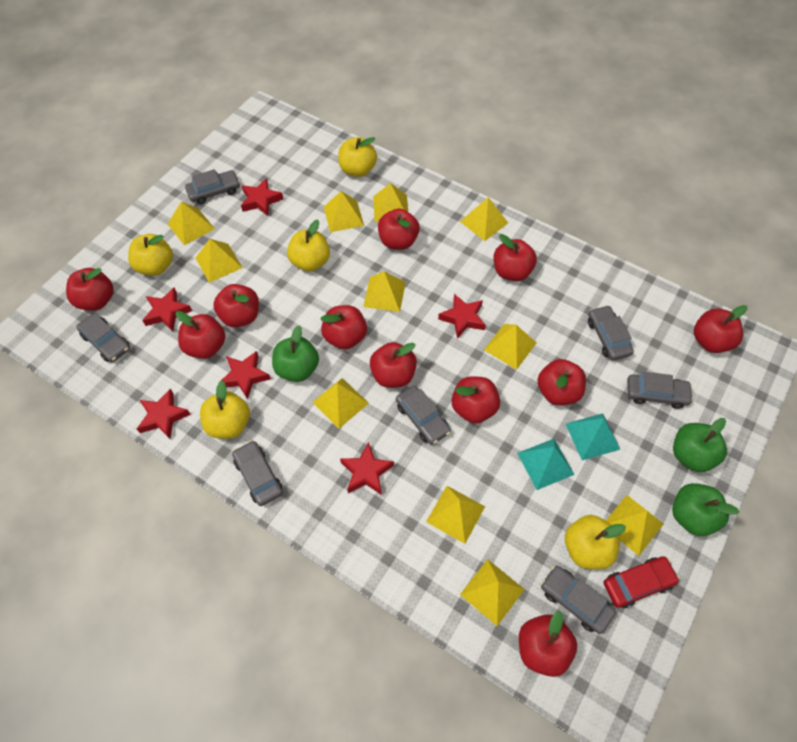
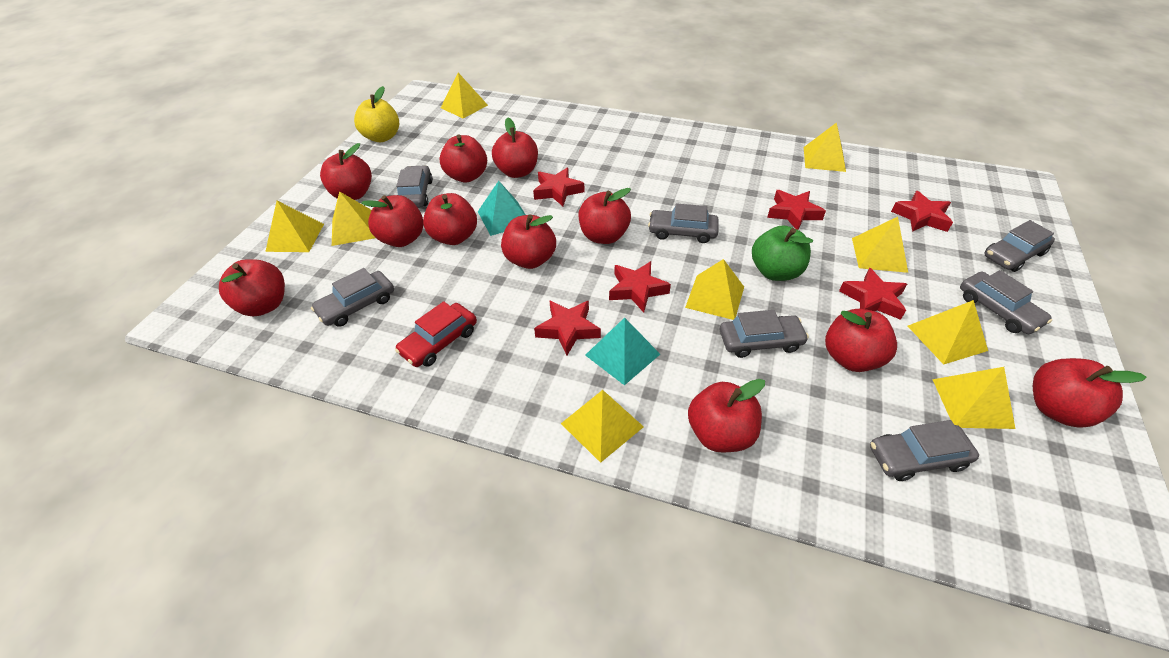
green apple: 3 -> 1
yellow apple: 5 -> 1
yellow pyramid: 11 -> 9

